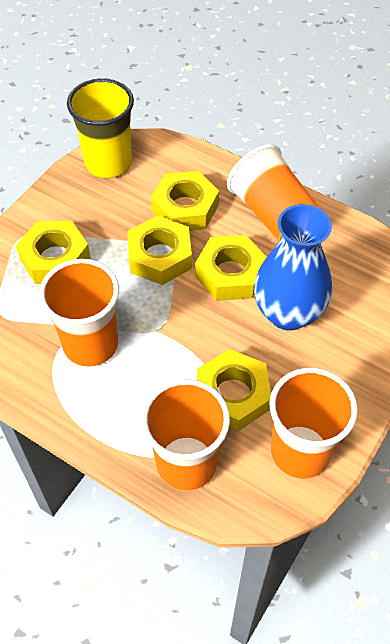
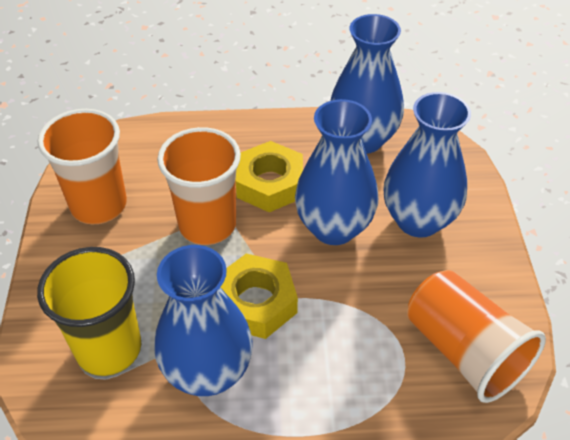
blue vase: 1 -> 4
orange cup: 4 -> 3
yellow nut: 5 -> 2

